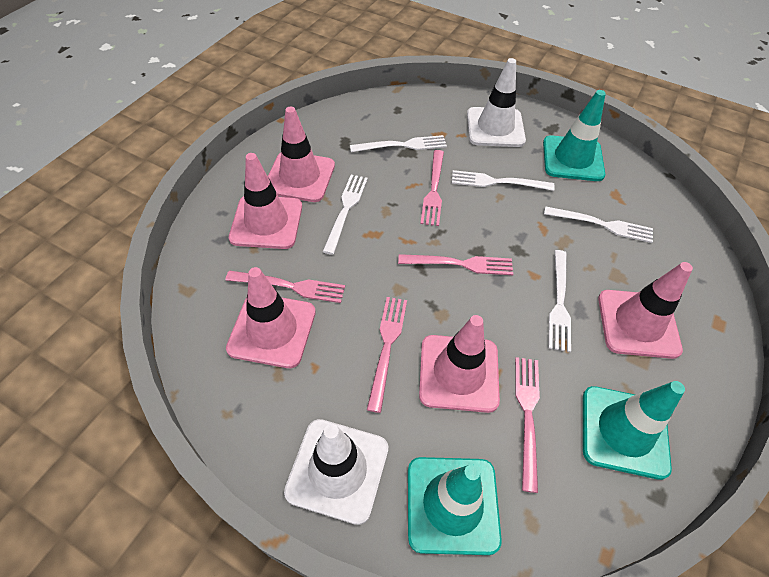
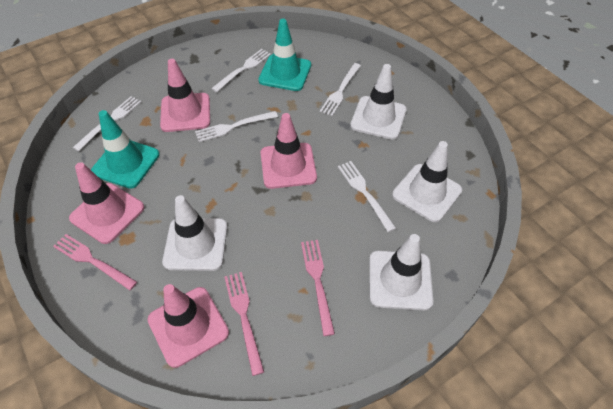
pink fork: 5 -> 3
pink traffic cone: 5 -> 4
turquoise traffic cone: 3 -> 2
white traffic cone: 2 -> 4

